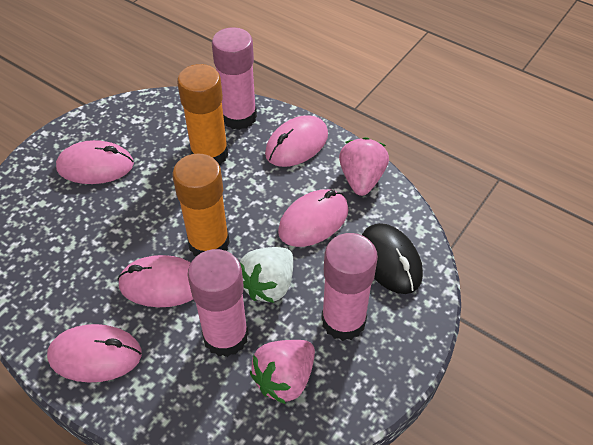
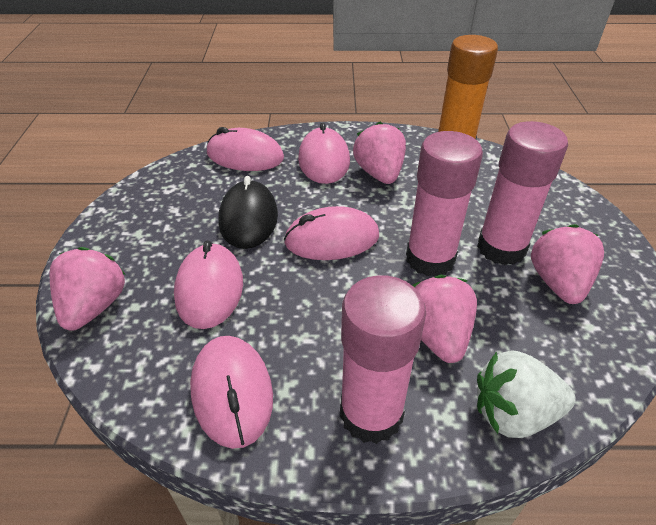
orange glue stick: 2 -> 1
pink strawberry: 2 -> 4

